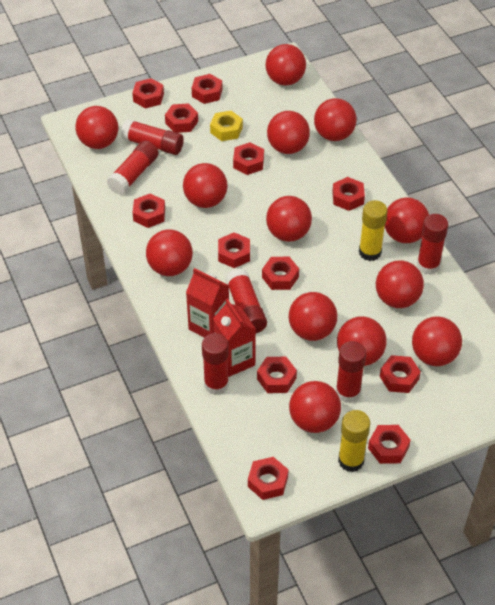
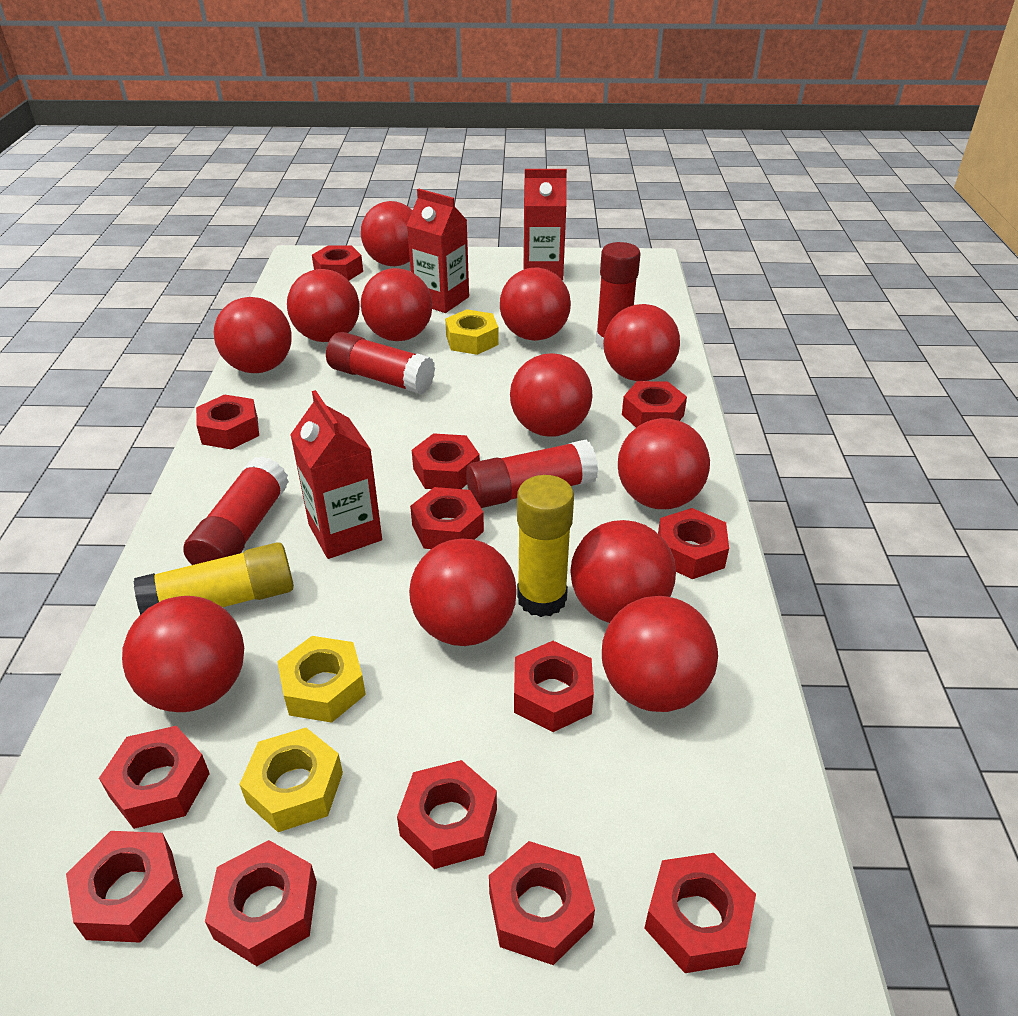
red ball: 13 -> 12
red carton: 2 -> 3
red glue stick: 6 -> 4
red nut: 12 -> 13
yellow nut: 1 -> 3

